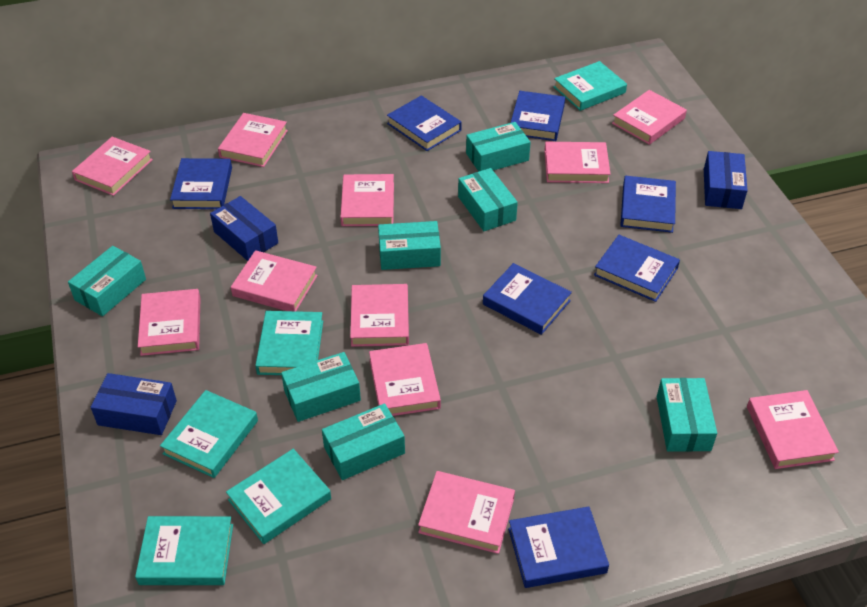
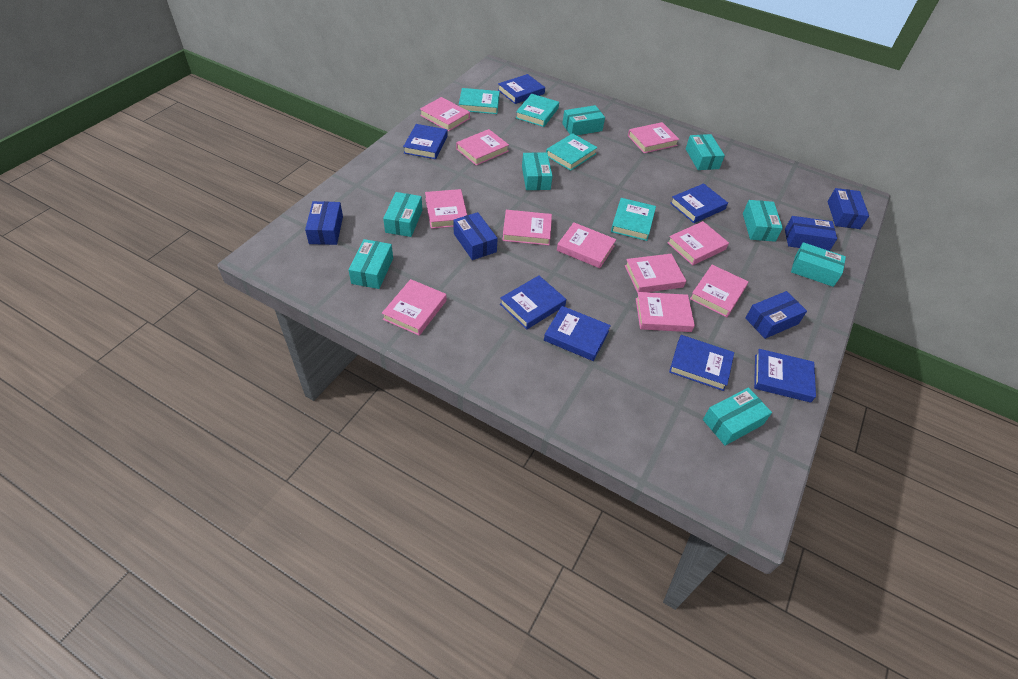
blue box: 3 -> 5
turquoise book: 5 -> 4
turquoise box: 7 -> 8

